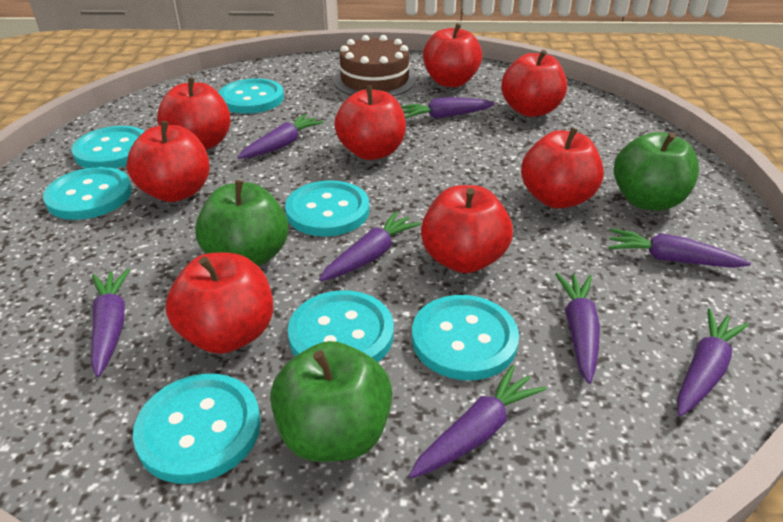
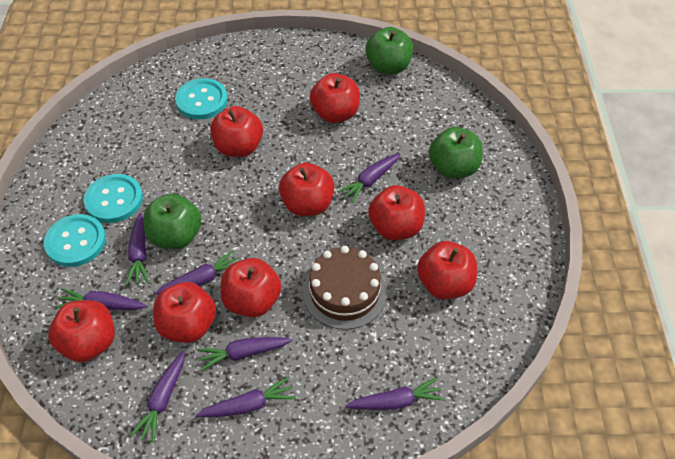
turquoise button: 7 -> 3

